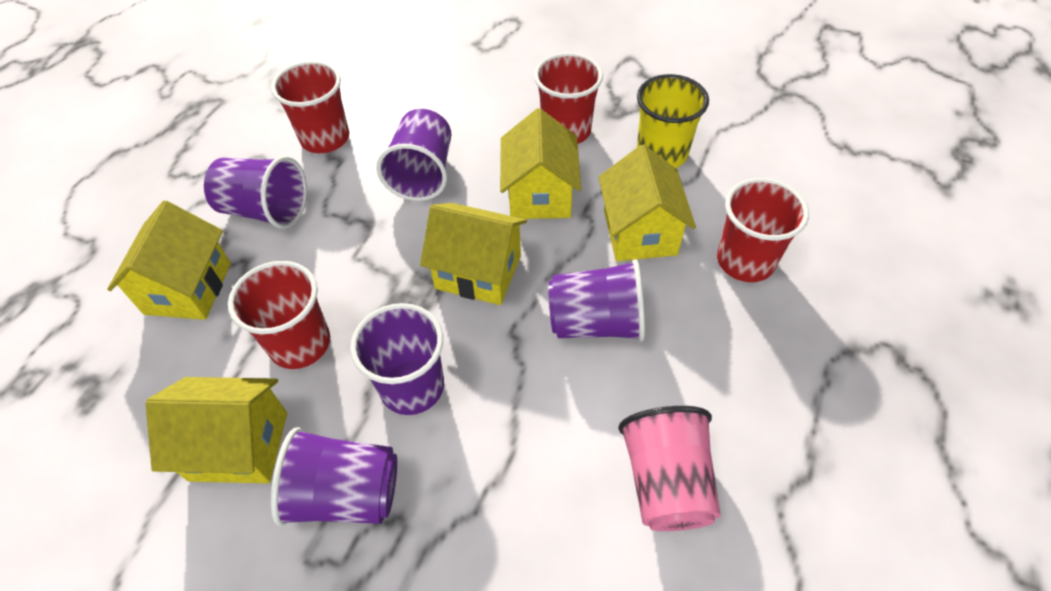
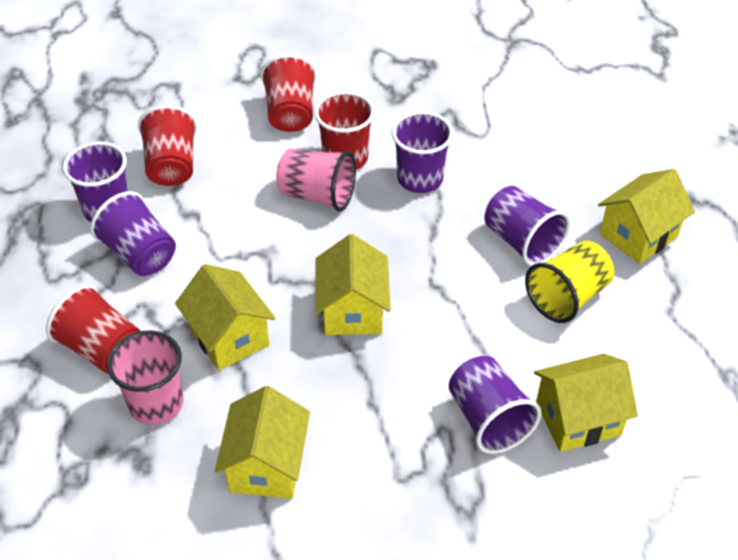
pink cup: 1 -> 2

